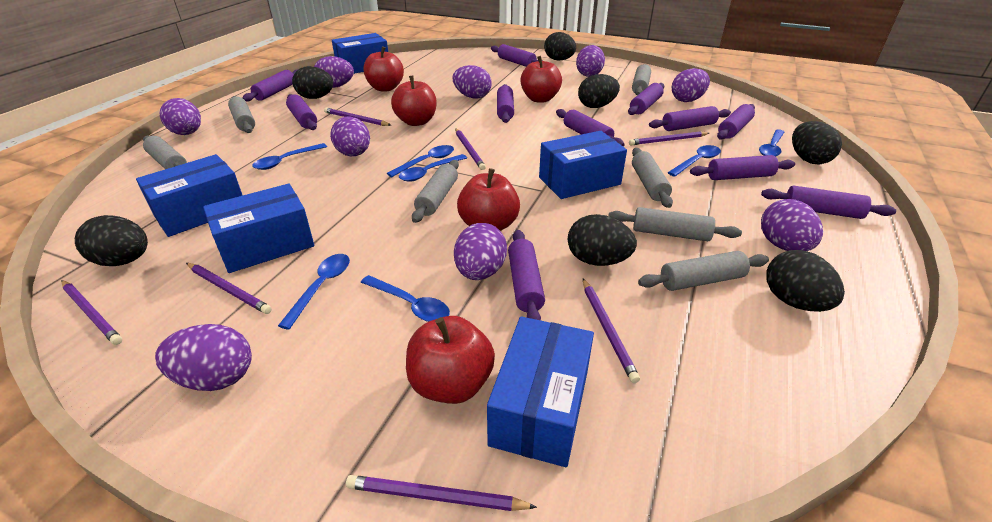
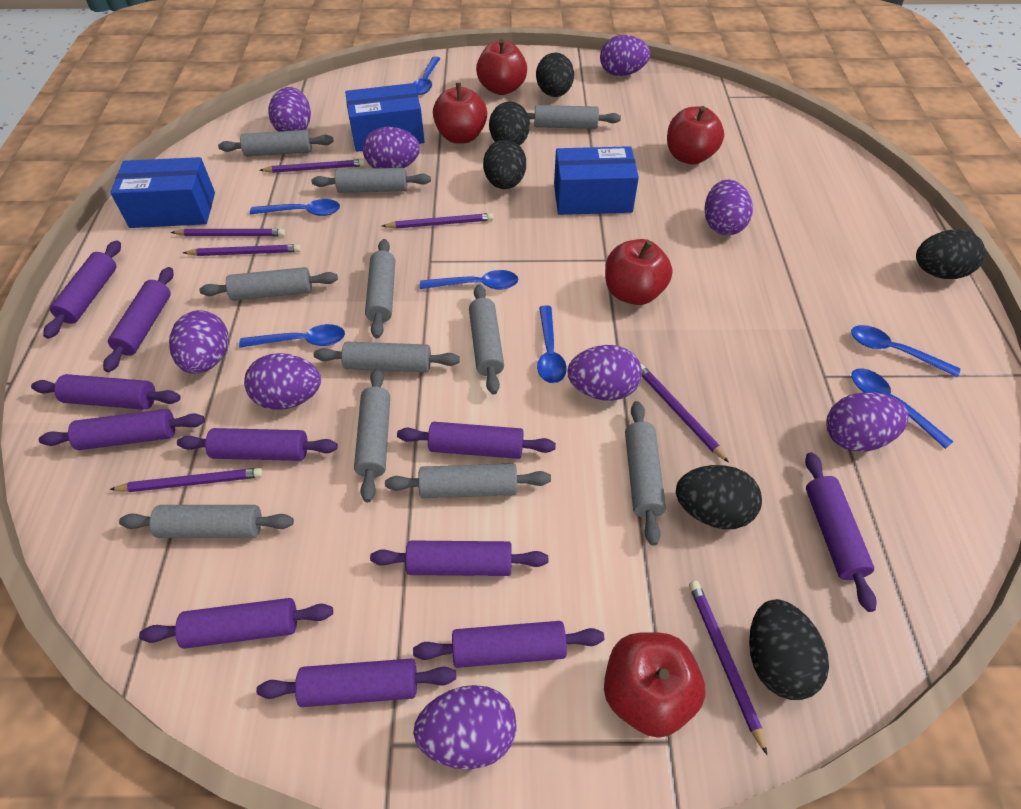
black egg: 7 -> 6
blue box: 5 -> 3
grey rolling pin: 7 -> 11

